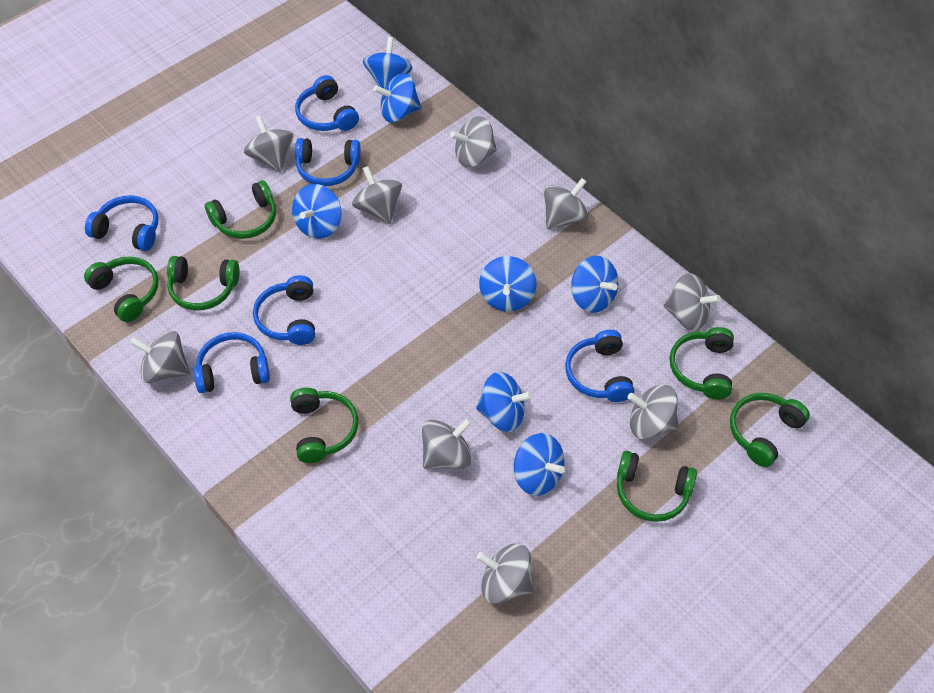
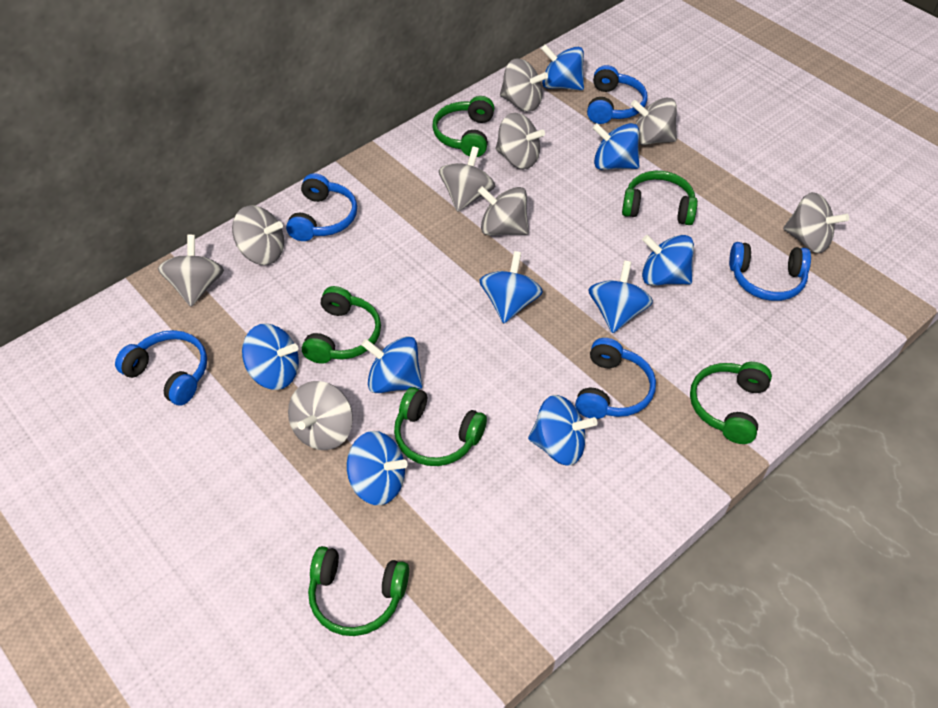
blue headphones: 6 -> 5
blue spinning top: 7 -> 9
green headphones: 7 -> 6

